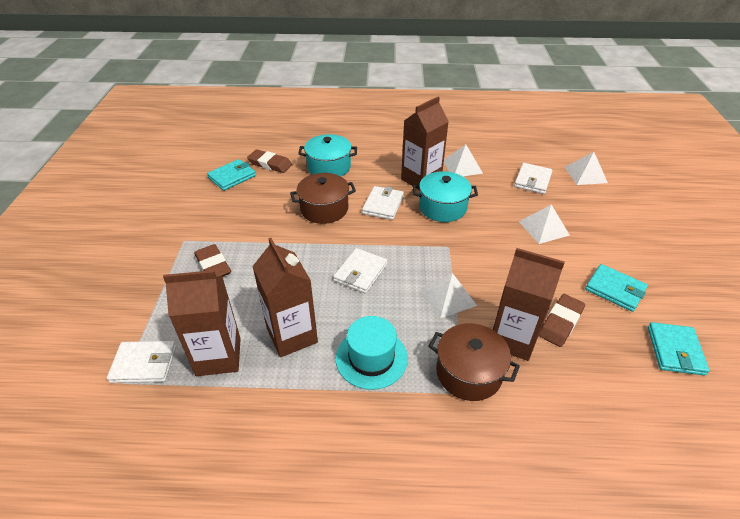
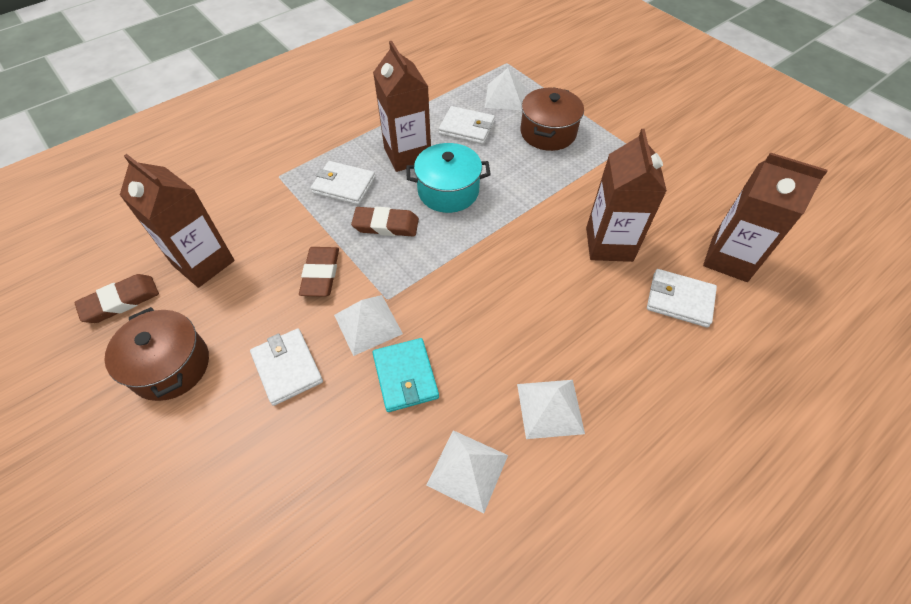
turquoise hat: 1 -> 0
turquoise pot: 2 -> 1
turquoise wallet: 3 -> 1

